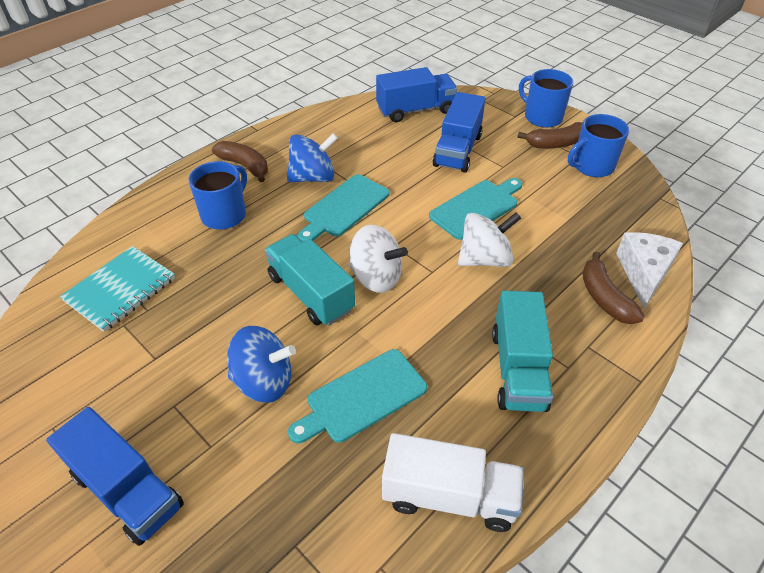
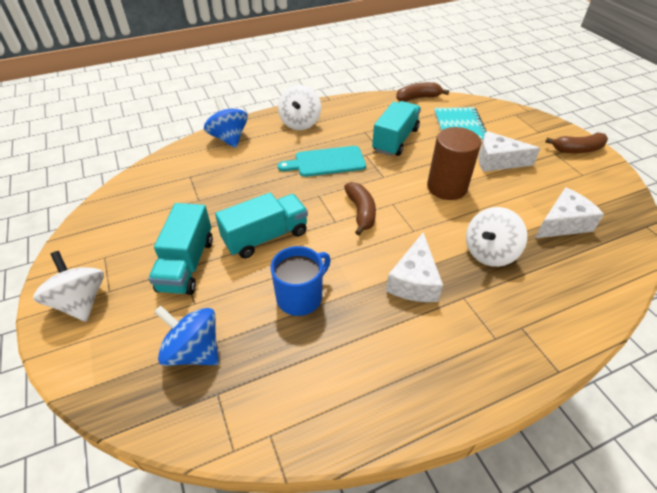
blue mug: 3 -> 1
blue truck: 3 -> 0
brown cylinder: 0 -> 1
turquoise cutting board: 3 -> 1
turquoise truck: 2 -> 3
white cheese: 1 -> 3
white spinning top: 2 -> 3
white truck: 1 -> 0

